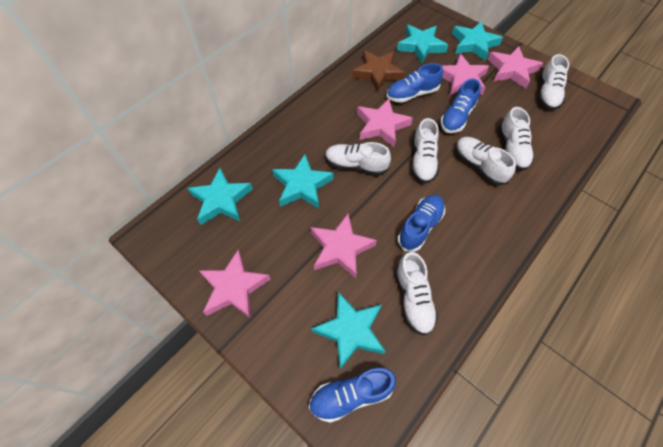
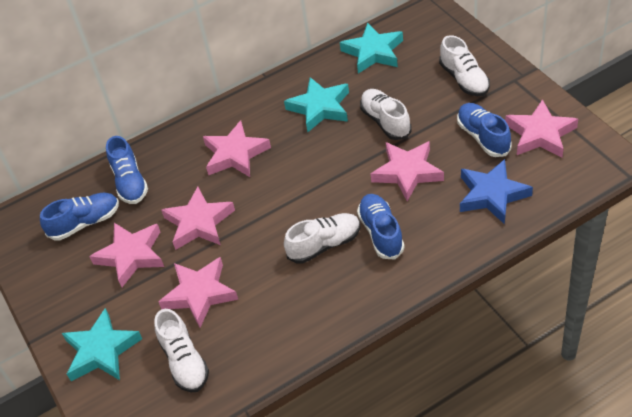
blue star: 0 -> 1
brown star: 1 -> 0
pink star: 5 -> 6
turquoise star: 5 -> 3
white shoe: 6 -> 4

